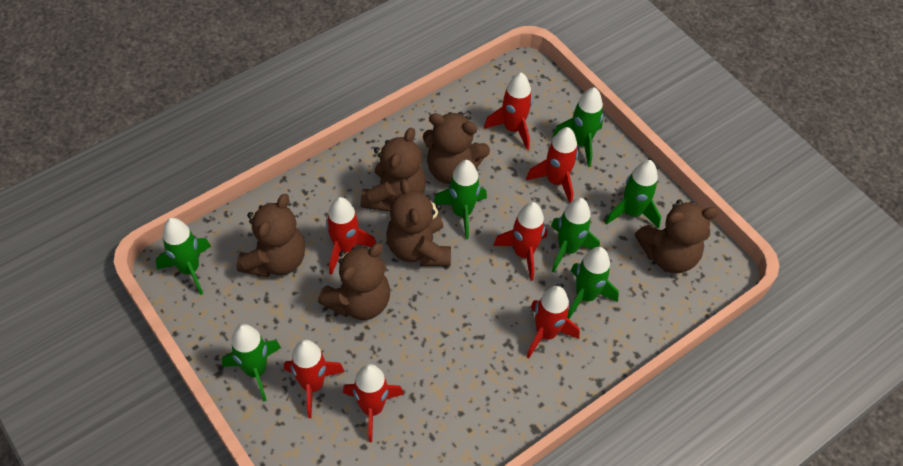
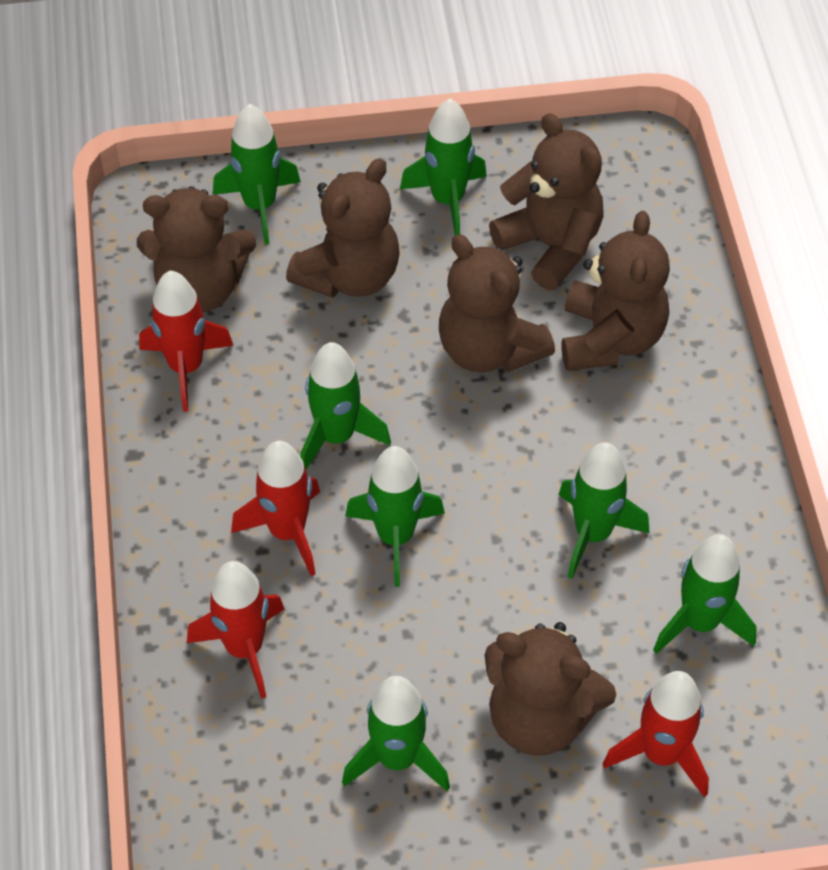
red rocket: 7 -> 4

